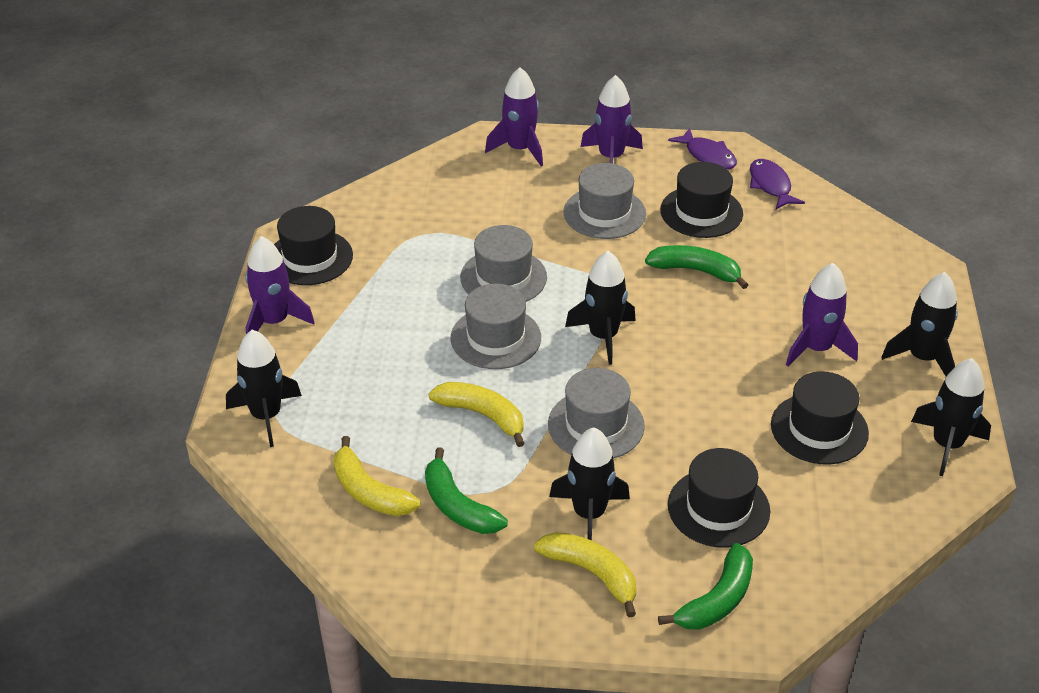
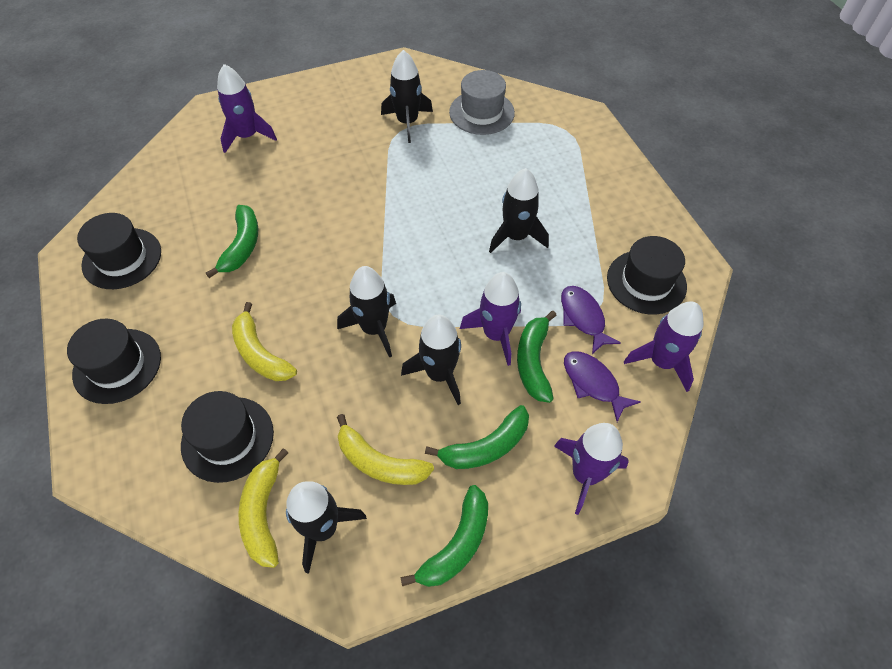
green banana: 3 -> 4
grey hat: 4 -> 1

